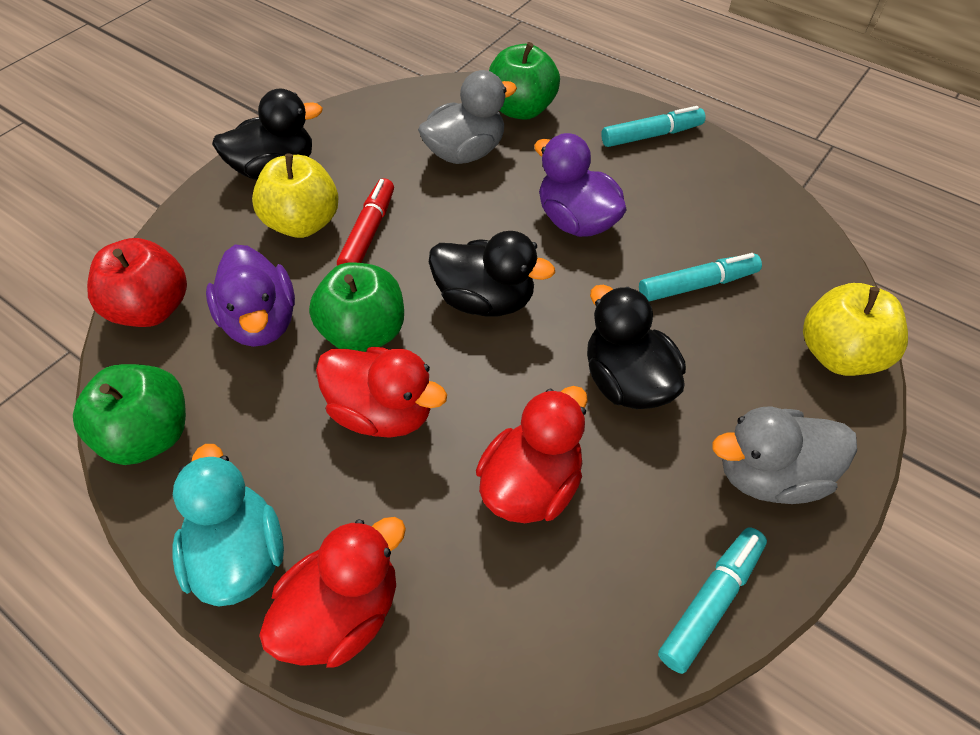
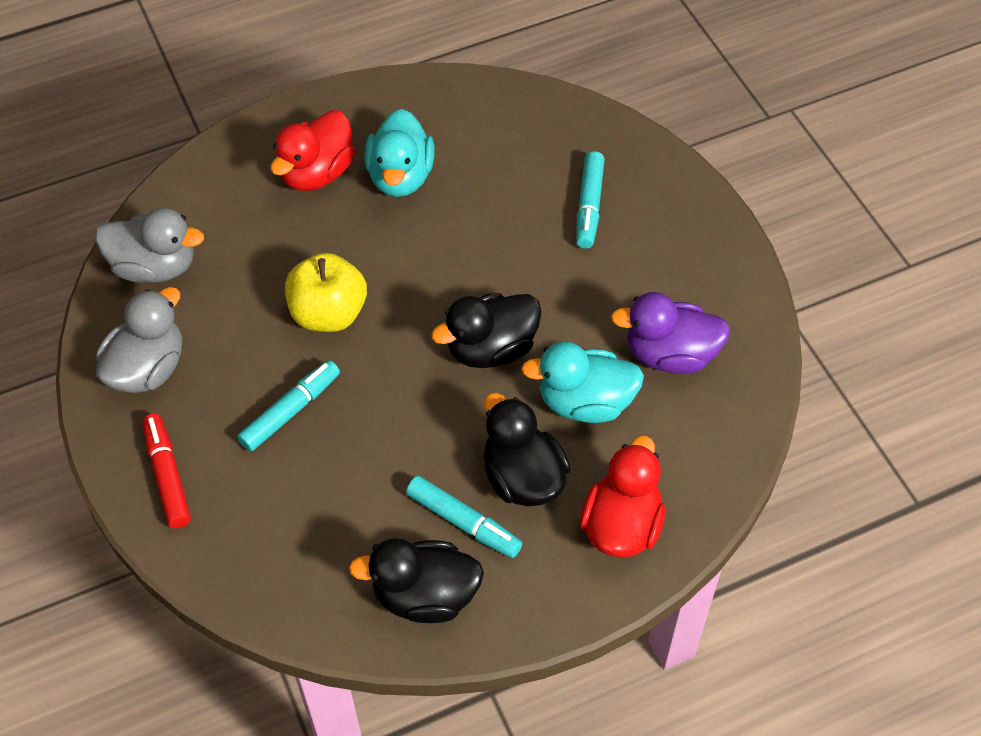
green apple: 3 -> 0
purple duck: 2 -> 1
red apple: 1 -> 0
red duck: 3 -> 2
turquoise duck: 1 -> 2
yellow apple: 2 -> 1

